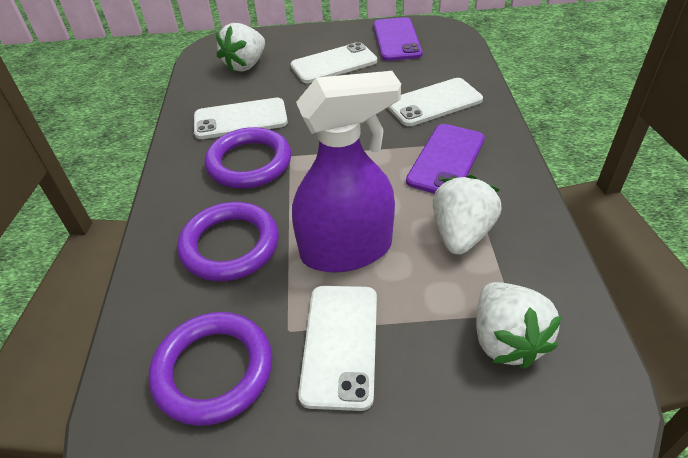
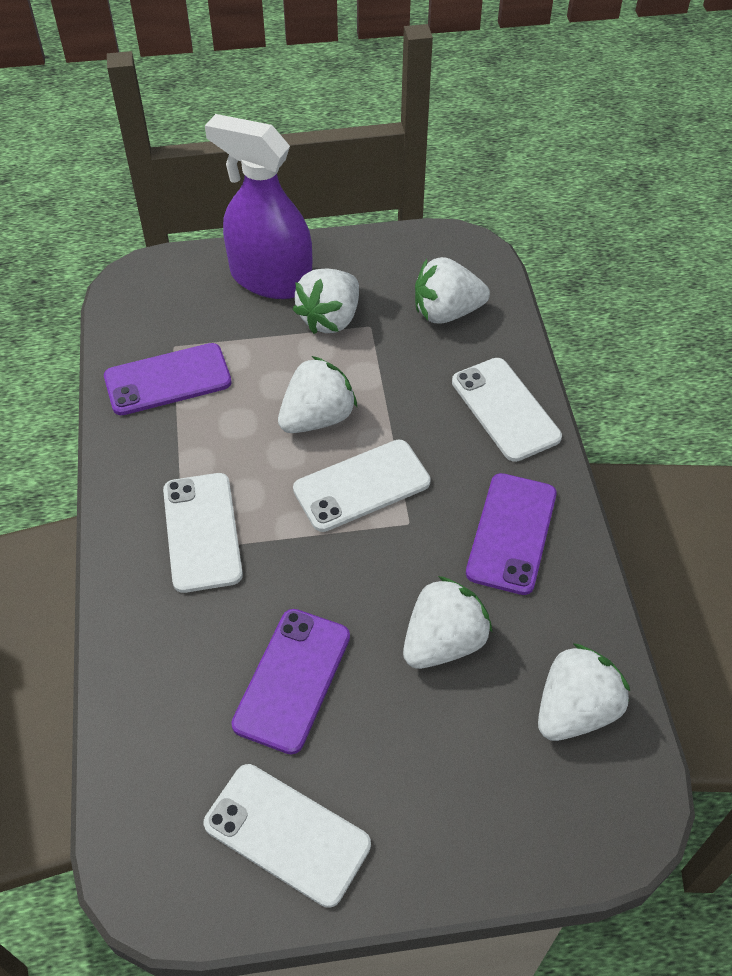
purple phone: 2 -> 3
purple ring: 3 -> 0
white strawberry: 3 -> 5

